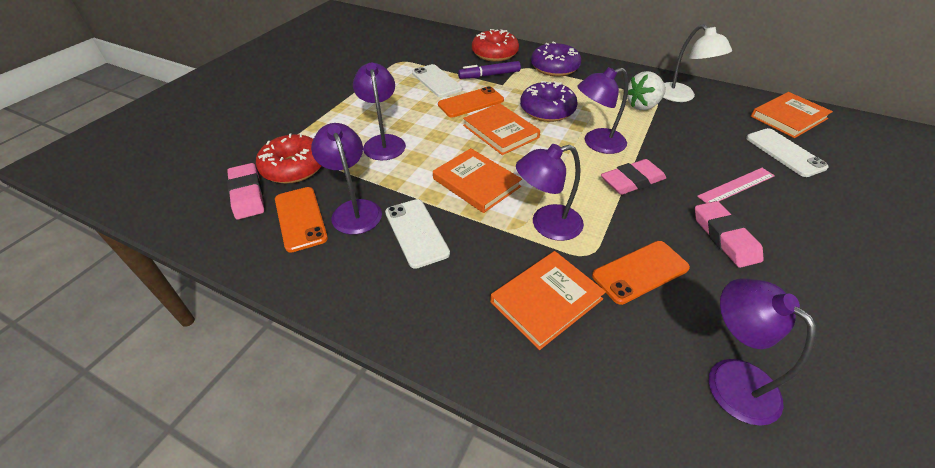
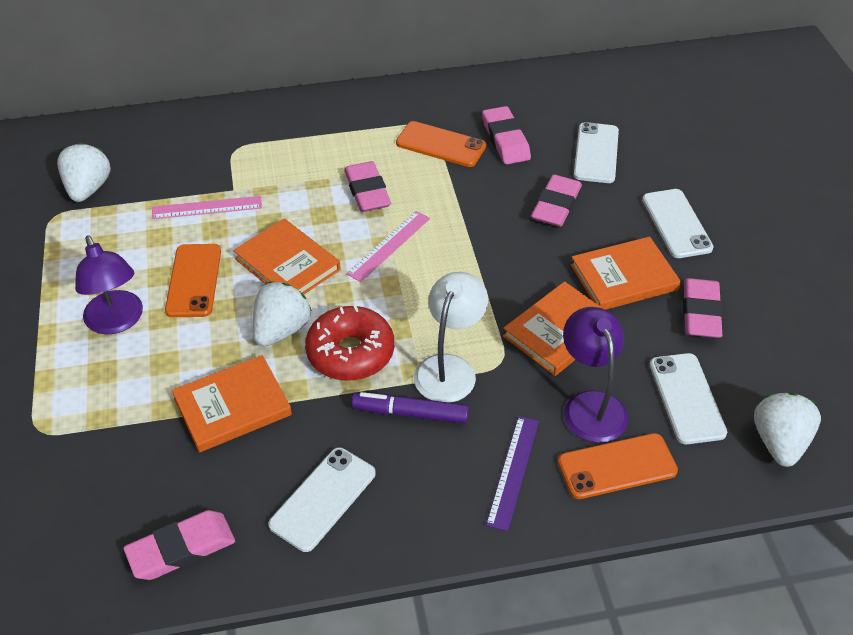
pink eraser: 3 -> 5
pink ruler: 1 -> 2
purple donut: 2 -> 0
purple lamp: 5 -> 2
purple ruler: 0 -> 1
red donut: 2 -> 1
white phone: 3 -> 4
white strawberry: 1 -> 3

